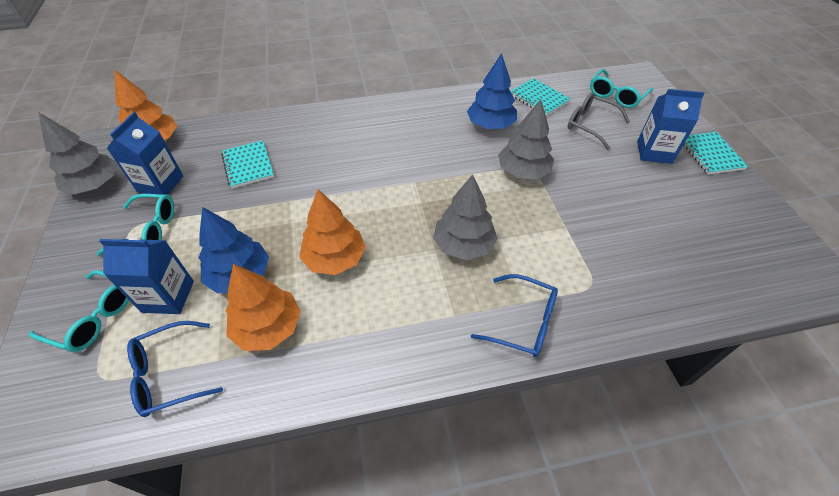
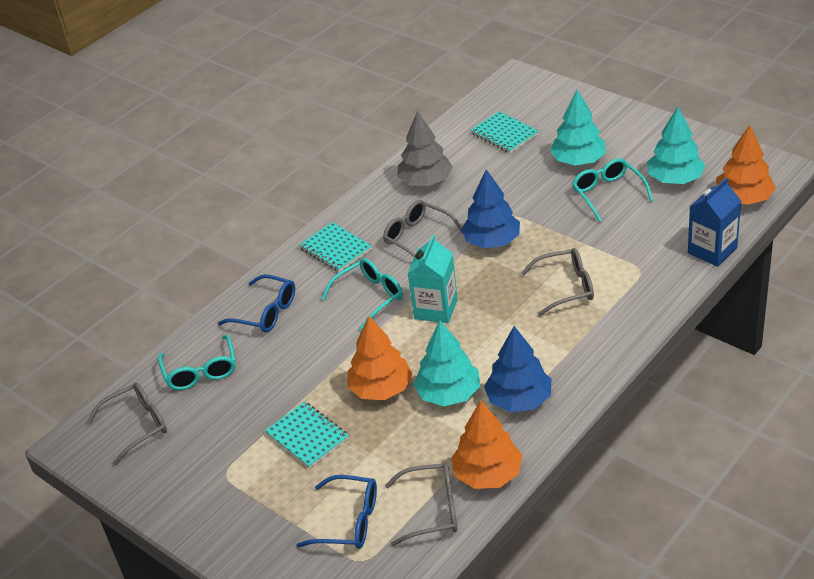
blue carton: 3 -> 1
grey glasses: 1 -> 4
grey tree: 3 -> 1
turquoise carton: 0 -> 1
turquoise tree: 0 -> 3

